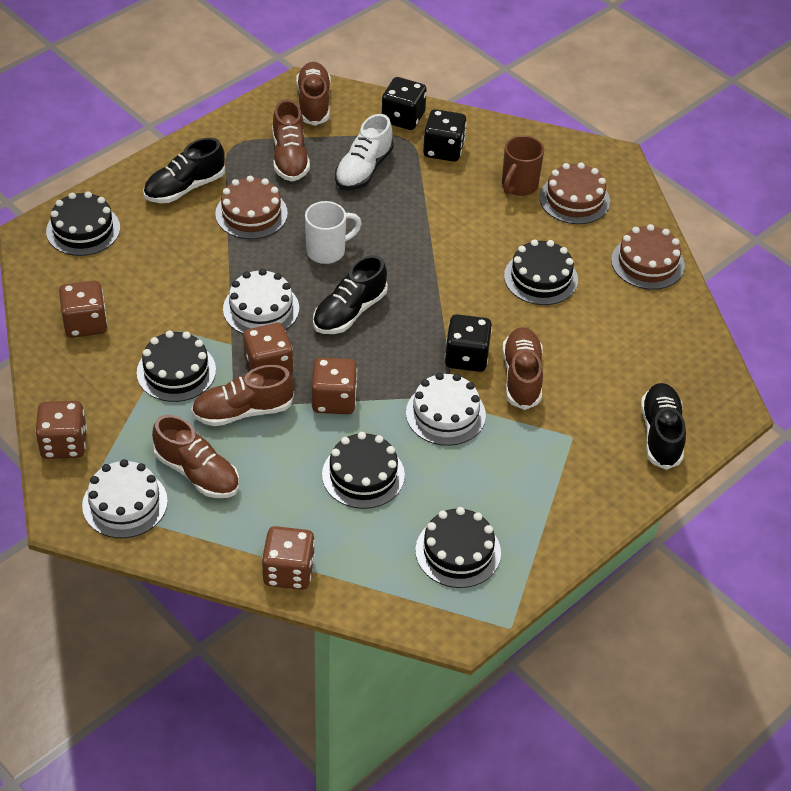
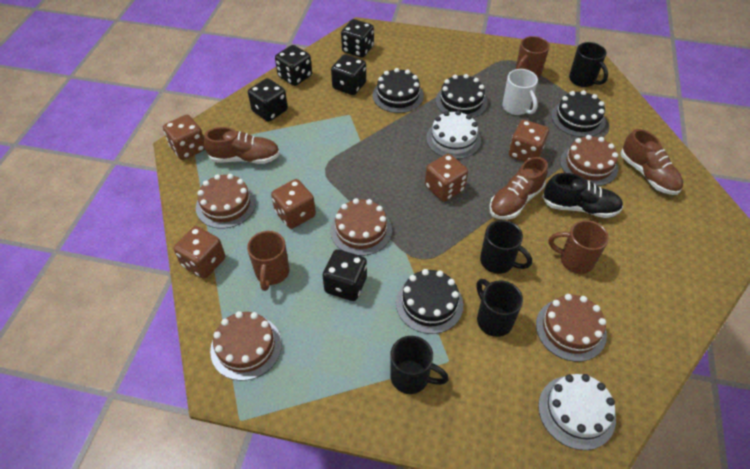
black cake: 5 -> 4
black dice: 3 -> 5
black mug: 0 -> 4
black shoe: 3 -> 1
brown cake: 3 -> 5
brown mug: 1 -> 3
brown shoe: 5 -> 3
white cake: 3 -> 2
white shoe: 1 -> 0

